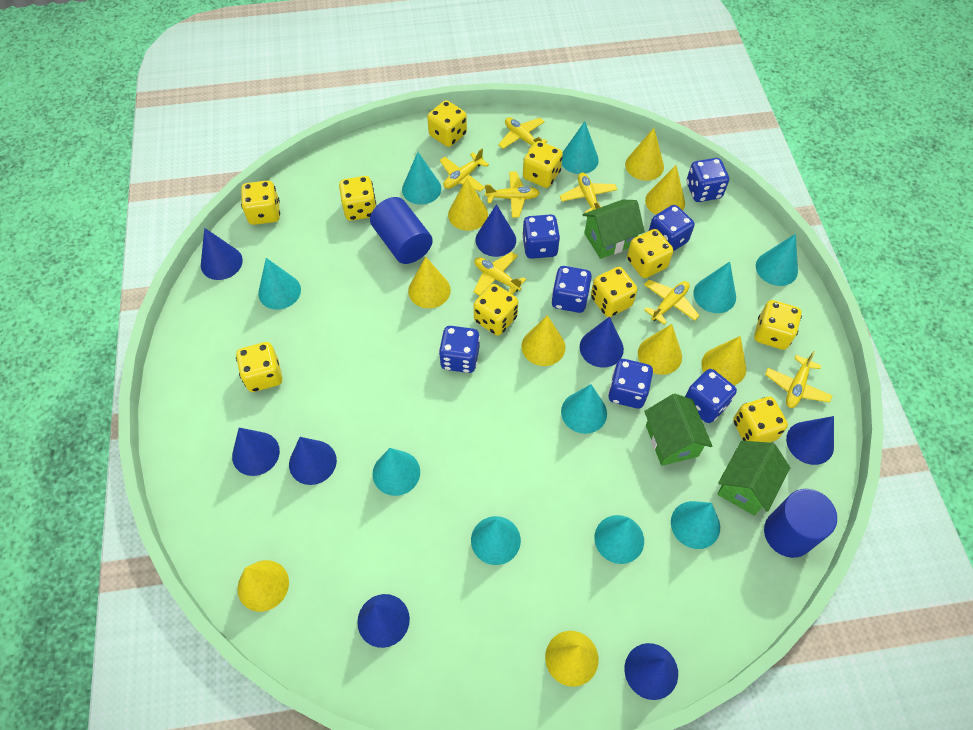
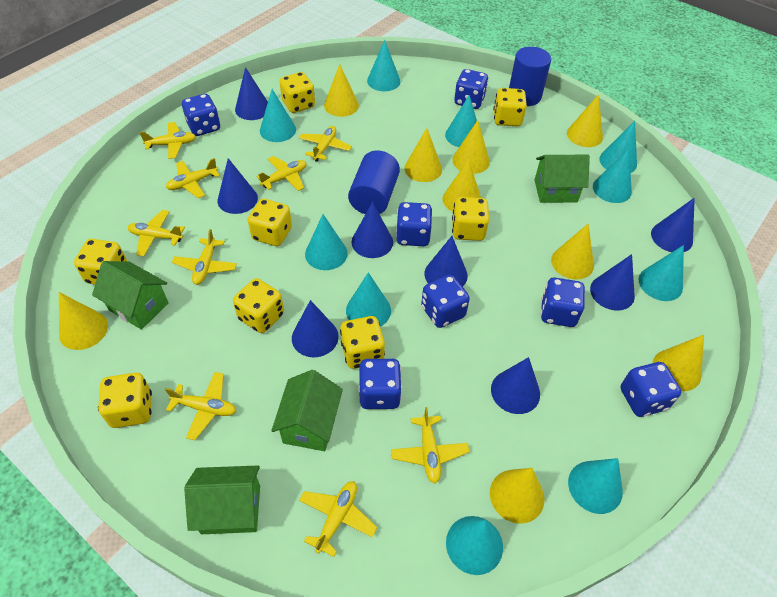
green house: 3 -> 4
yellow dice: 10 -> 8
yellow plane: 7 -> 9

